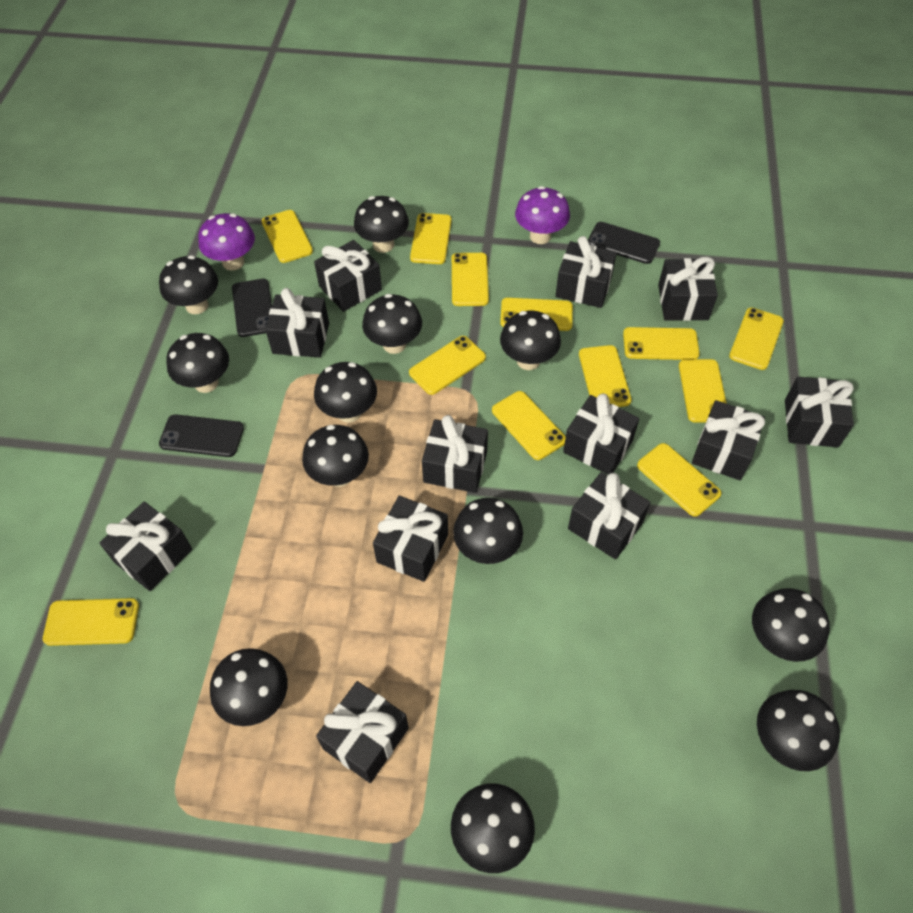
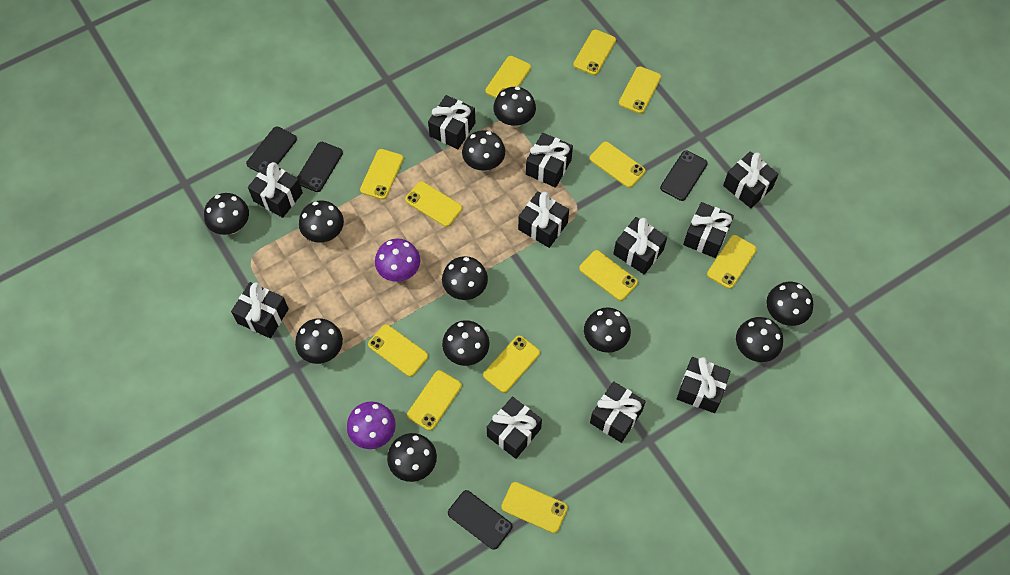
black gift: 12 -> 11
black mushroom: 12 -> 11
black phone: 3 -> 4

